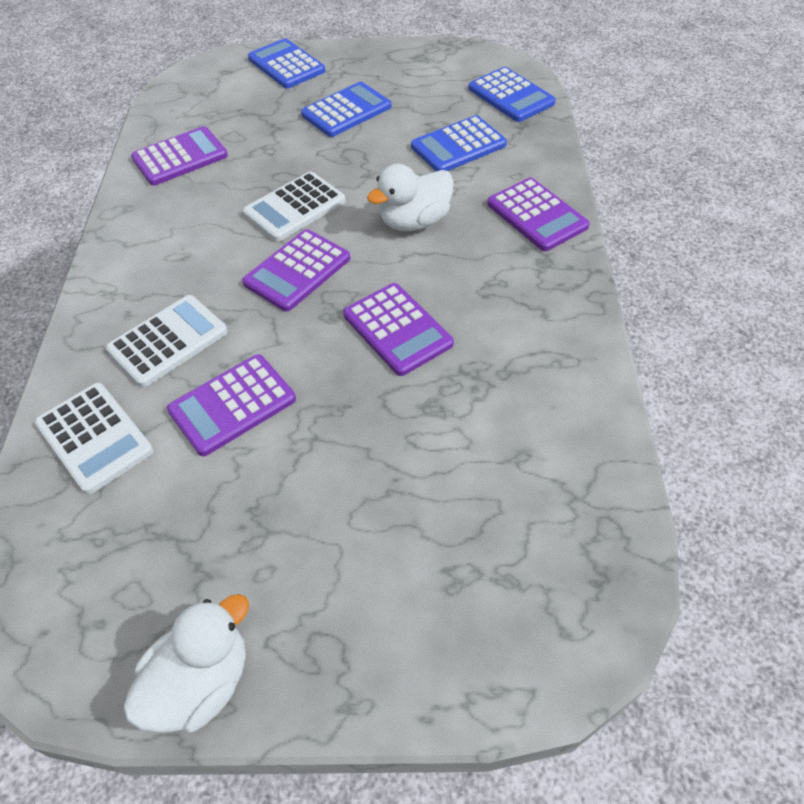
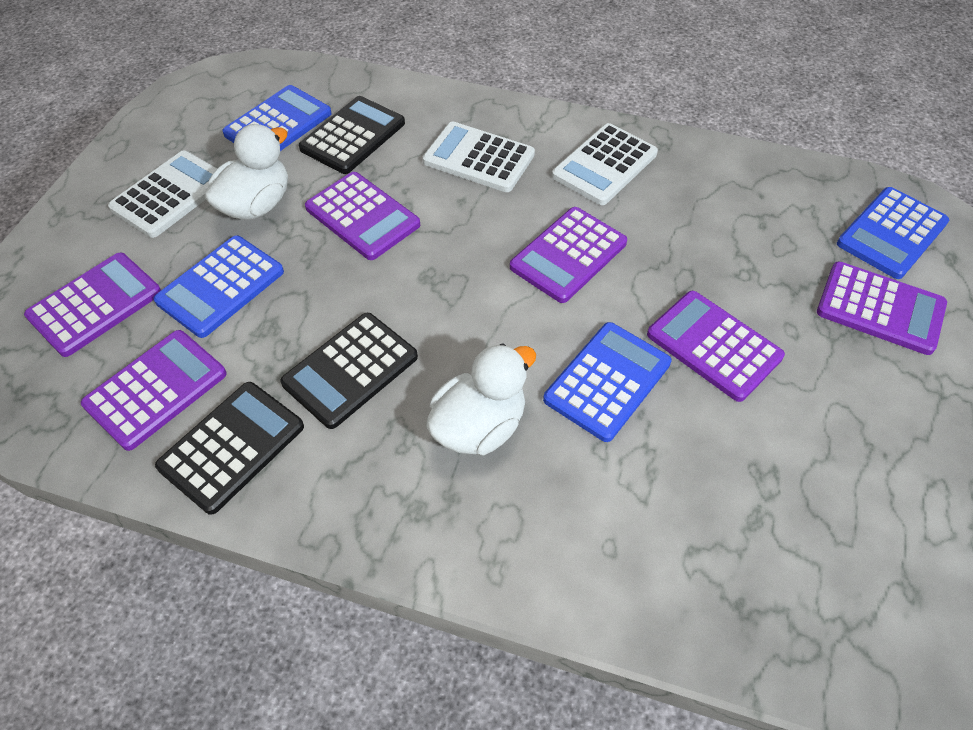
black calculator: 0 -> 3
purple calculator: 5 -> 6

